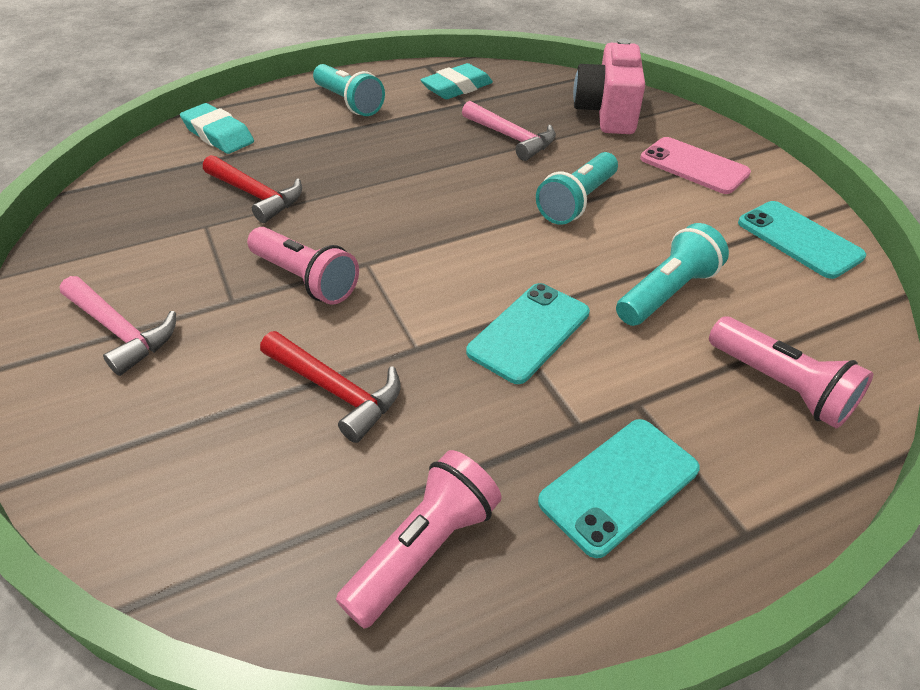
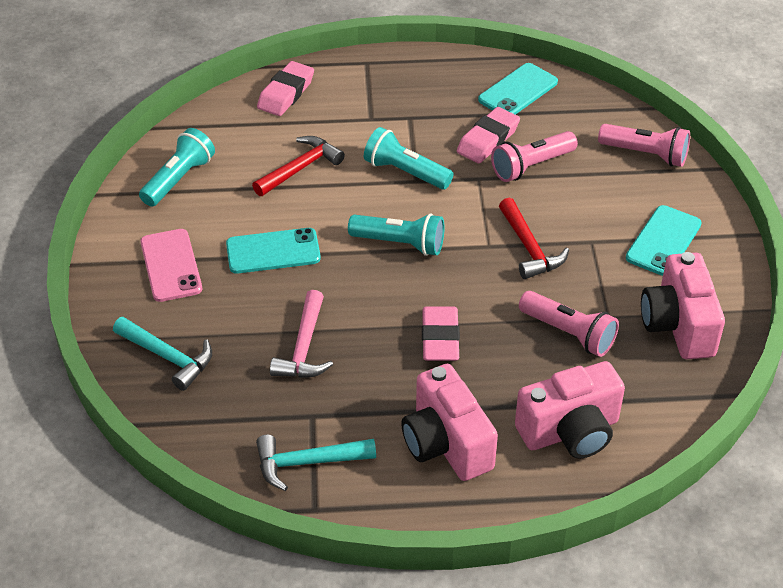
pink camera: 1 -> 3
pink eraser: 0 -> 3
pink hammer: 2 -> 1
turquoise eraser: 2 -> 0
turquoise hammer: 0 -> 2

